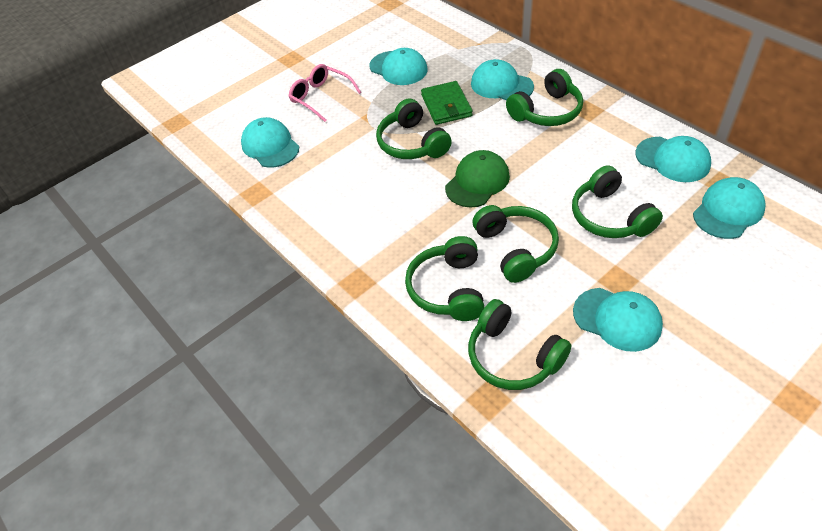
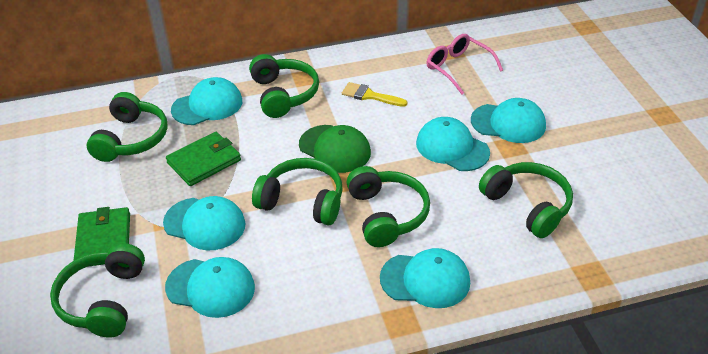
green wallet: 1 -> 2
yellow brush: 0 -> 1

